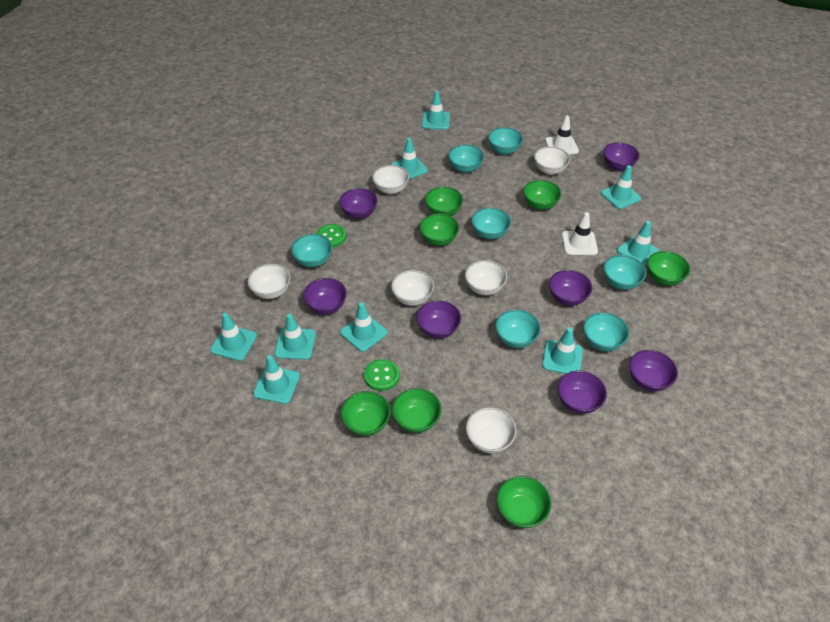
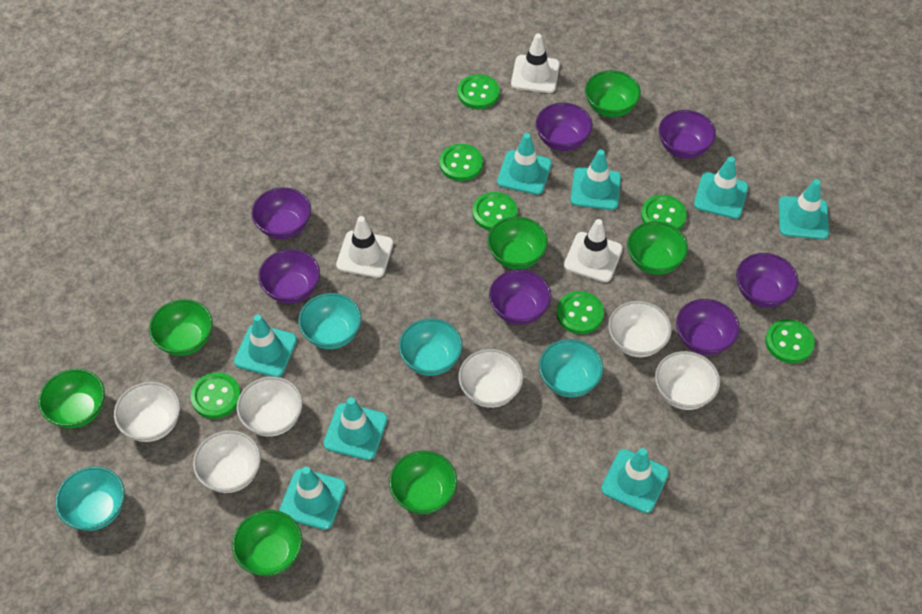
green button: 2 -> 7
turquoise bowl: 7 -> 4
turquoise traffic cone: 9 -> 8
white traffic cone: 2 -> 3

